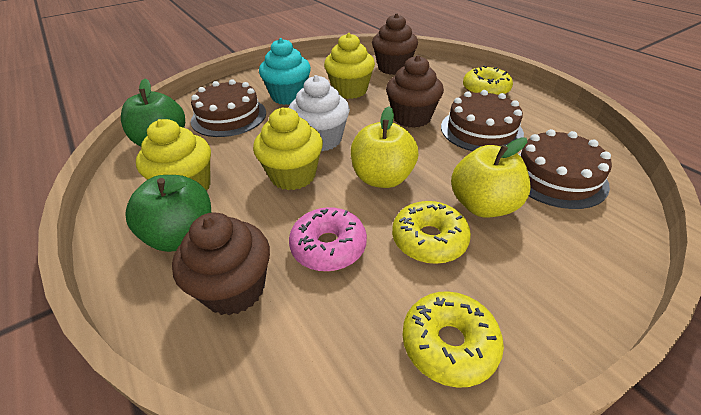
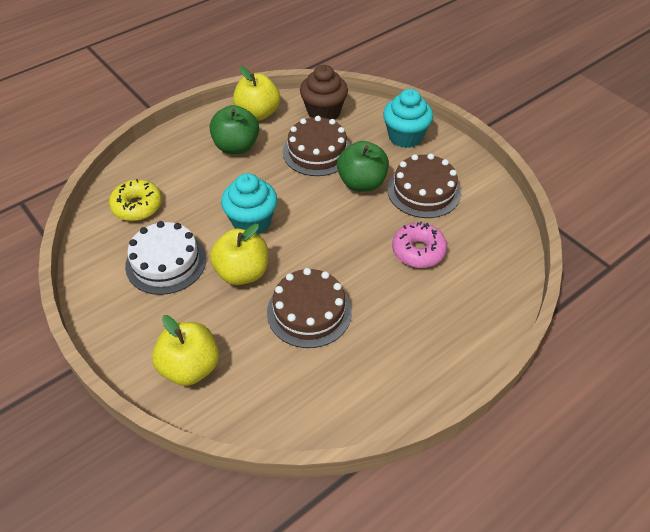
brown cupcake: 3 -> 1
turquoise cupcake: 1 -> 2
white cake: 0 -> 1
white cupcake: 1 -> 0
yellow apple: 2 -> 3
yellow cupcake: 3 -> 0
yellow donut: 3 -> 1

